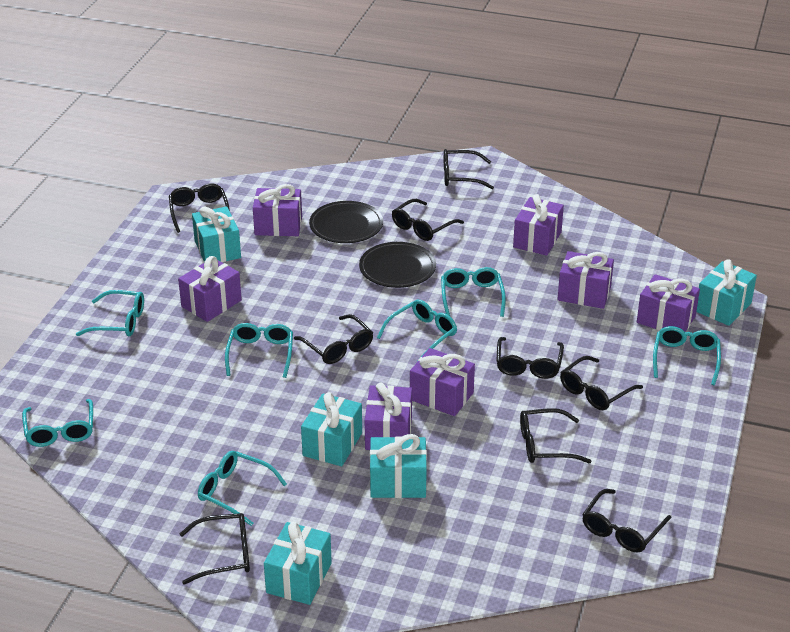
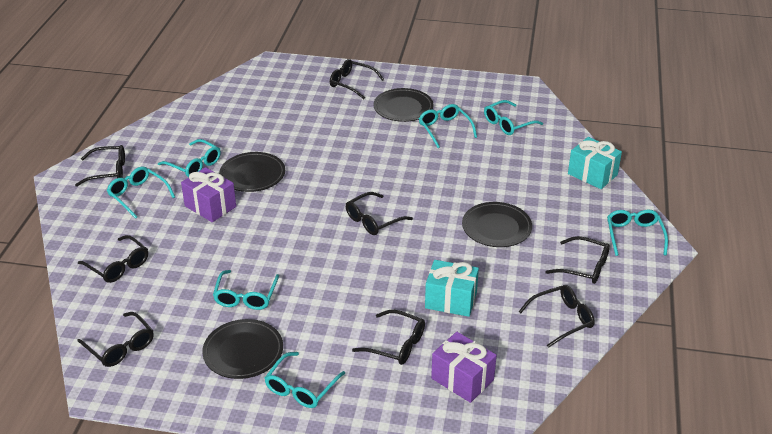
black glasses: 9 -> 8
black plate: 2 -> 4
purple gift: 7 -> 2
turquoise gift: 5 -> 2

